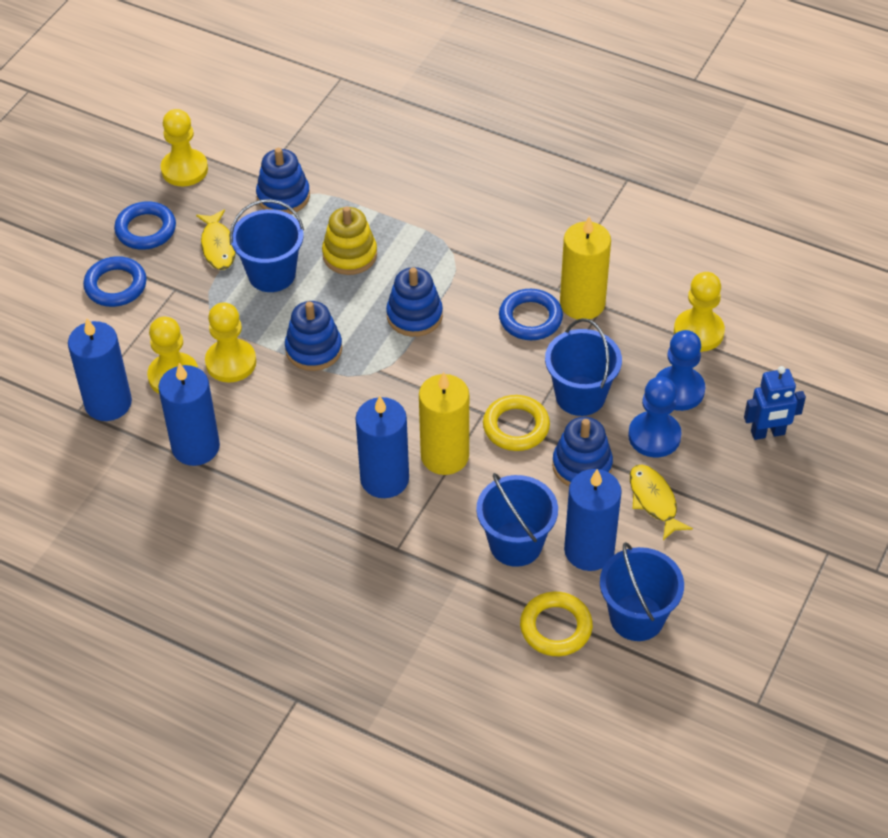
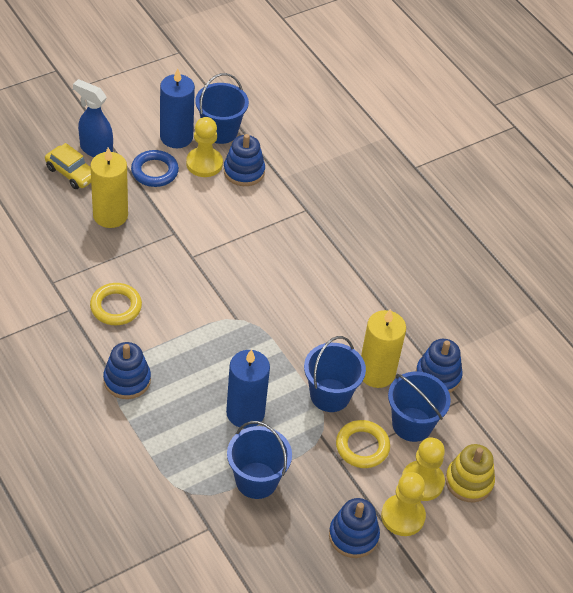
blue candle: 4 -> 2
blue pawn: 2 -> 0
blue ring: 3 -> 1
blue robot: 1 -> 0
blue spray bottle: 0 -> 1
yellow car: 0 -> 1
yellow fish: 2 -> 0
yellow pawn: 4 -> 3

